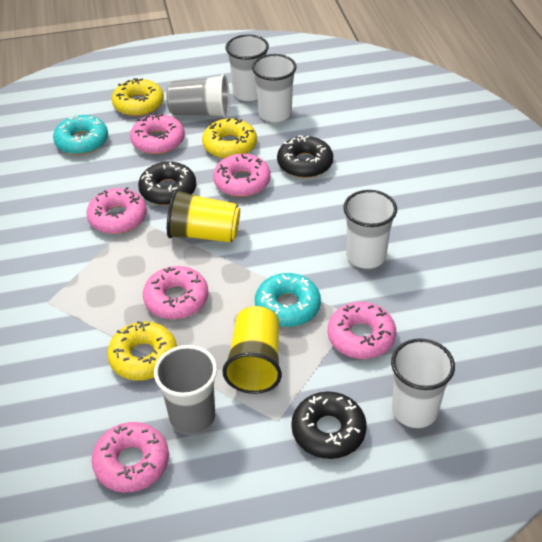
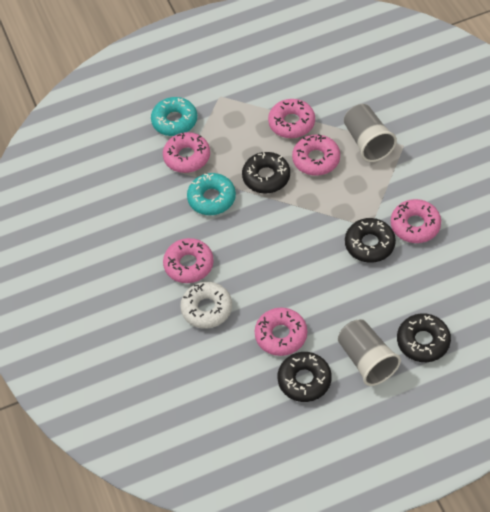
black donut: 3 -> 4
white cup: 4 -> 0
white donut: 0 -> 1
yellow cup: 2 -> 0
yellow donut: 3 -> 0

